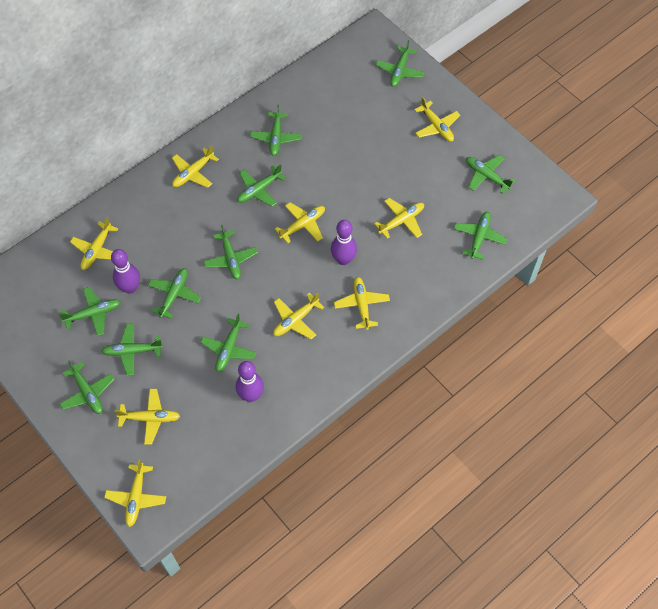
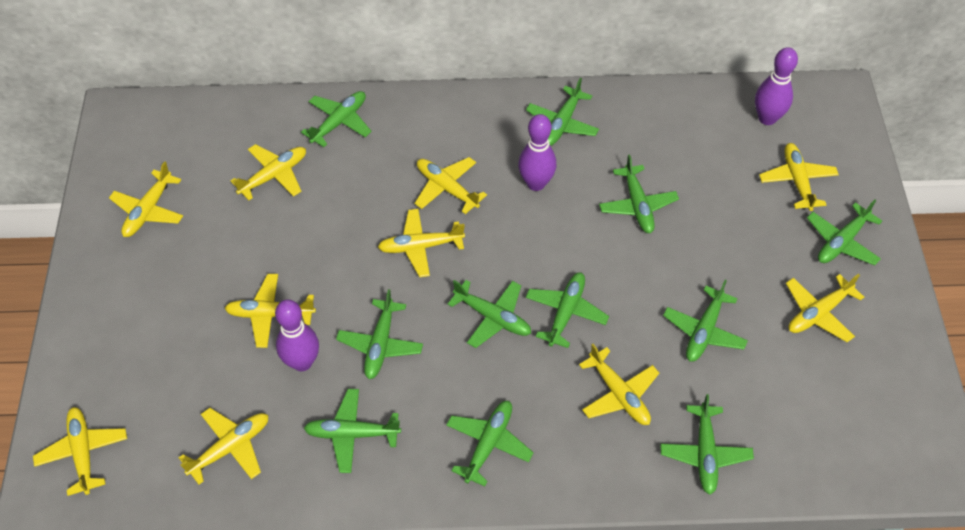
yellow plane: 9 -> 10

